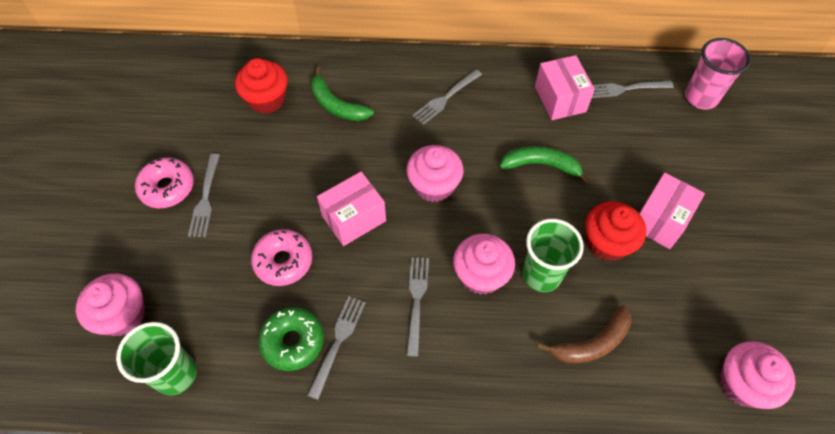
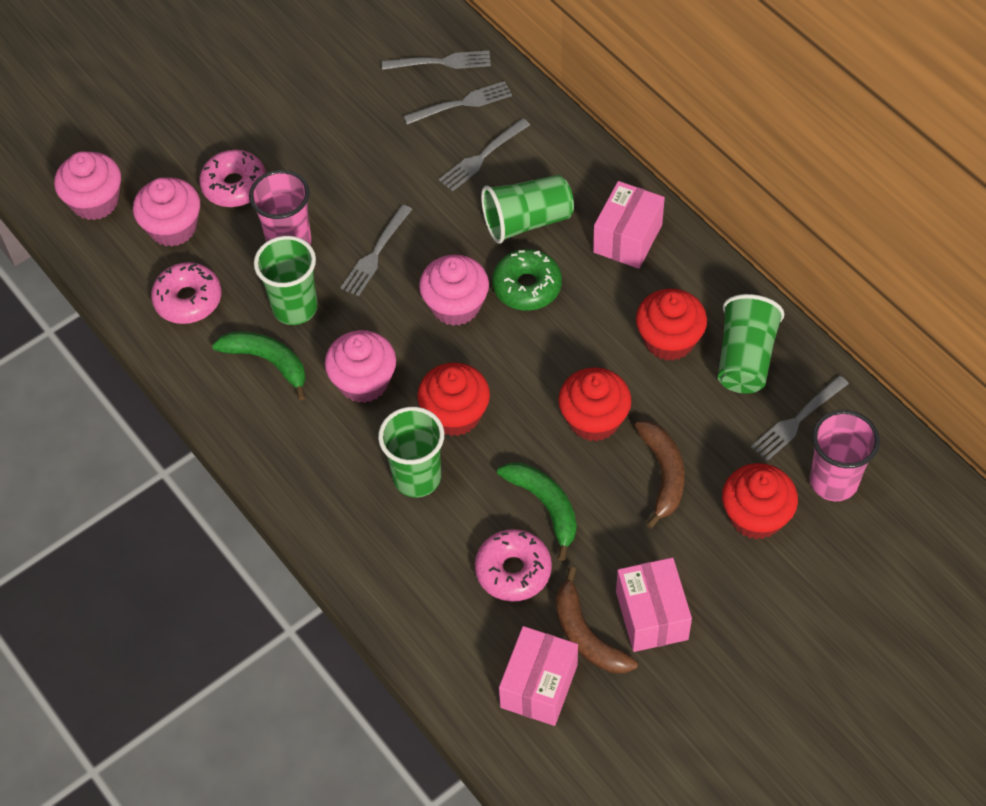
brown banana: 1 -> 2
green cup: 2 -> 4
pink cup: 1 -> 2
pink donut: 2 -> 3
red cupcake: 2 -> 4

